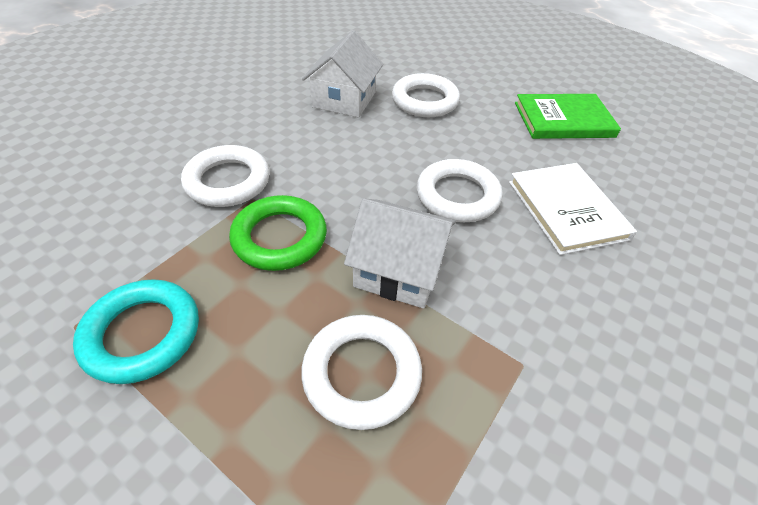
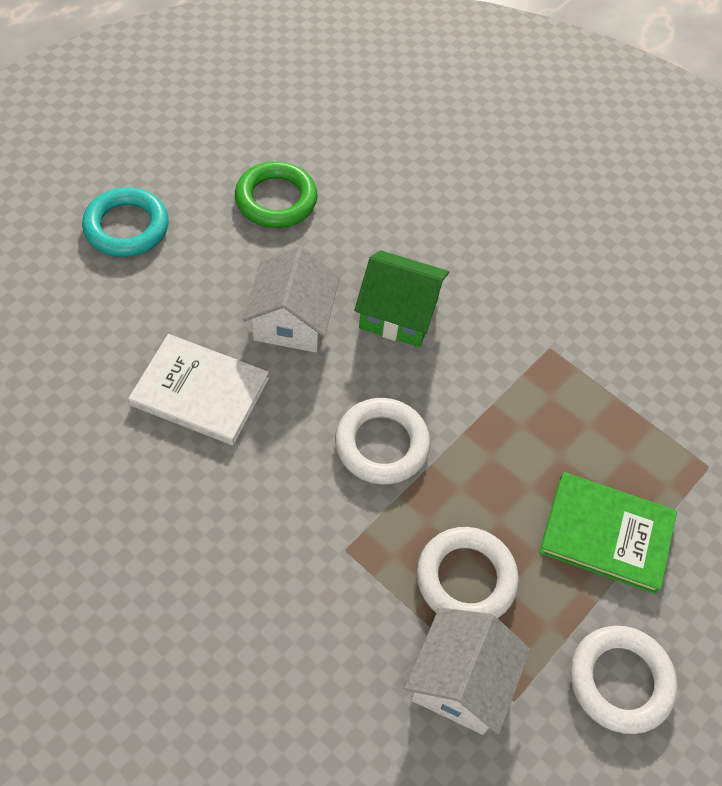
green house: 0 -> 1
white ring: 4 -> 3

